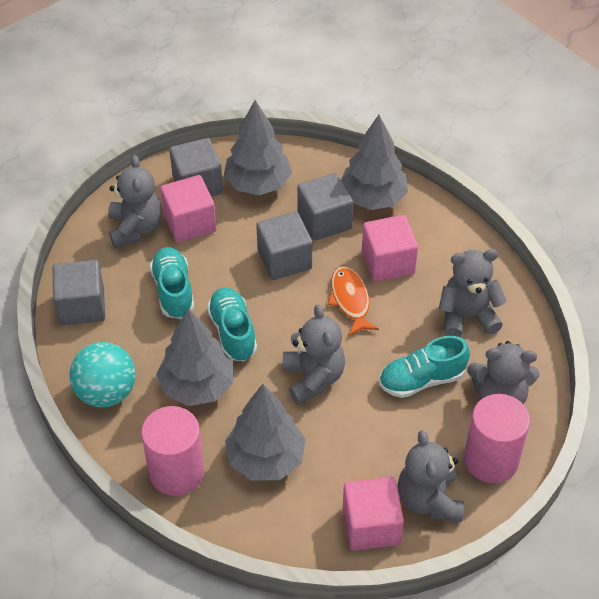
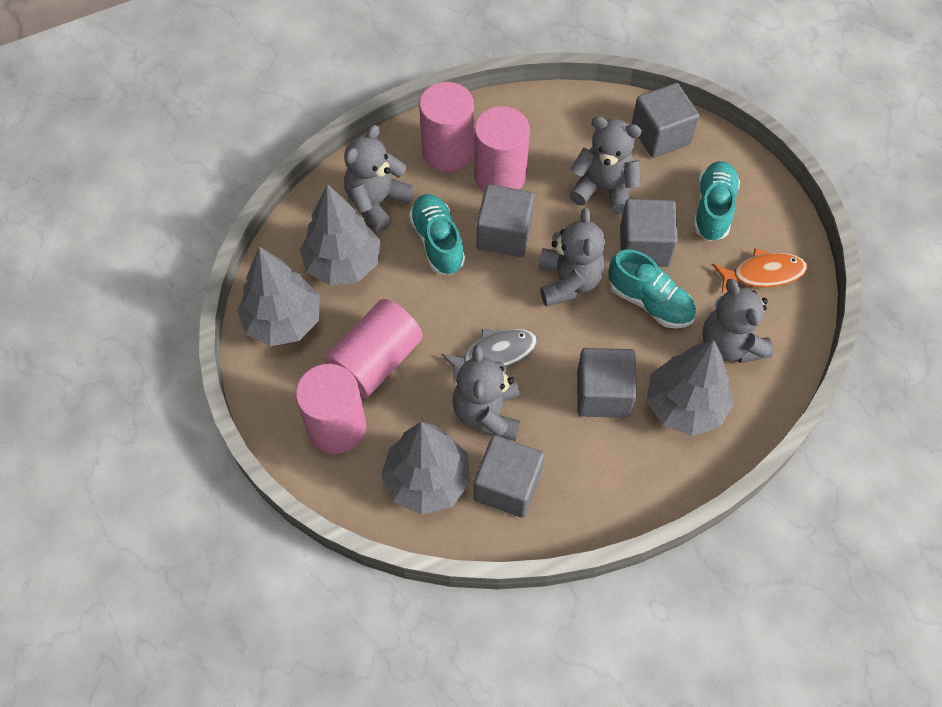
grey cube: 4 -> 5
grey fish: 0 -> 1
pink cube: 3 -> 0
pink cylinder: 2 -> 4
turquoise ball: 1 -> 0

